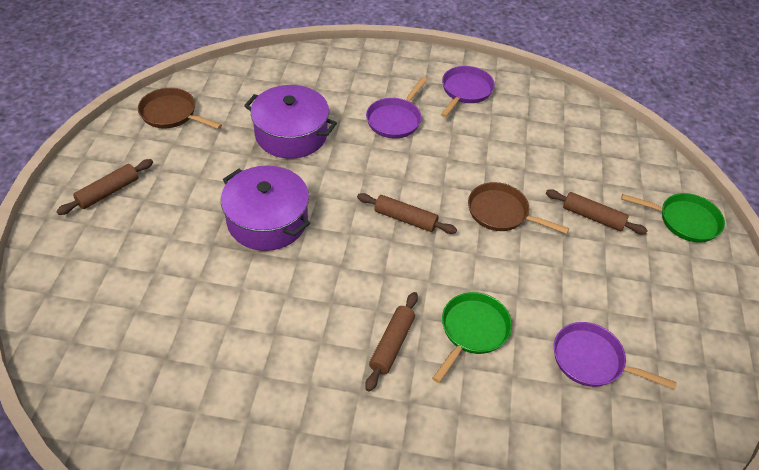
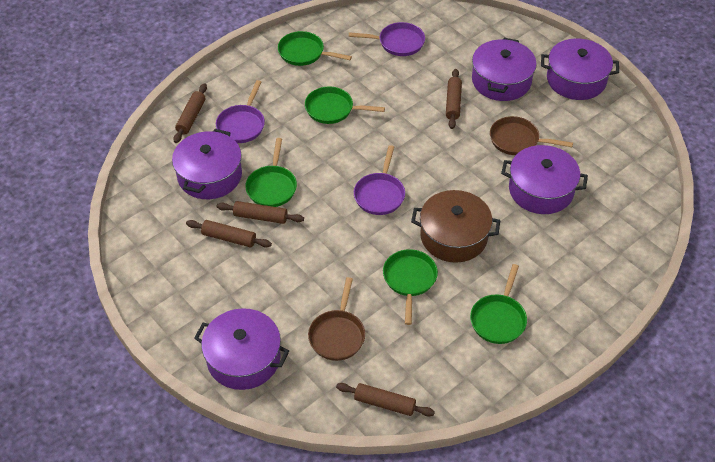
brown pot: 0 -> 1
brown rolling pin: 4 -> 5
green pan: 2 -> 5
purple pot: 2 -> 5

